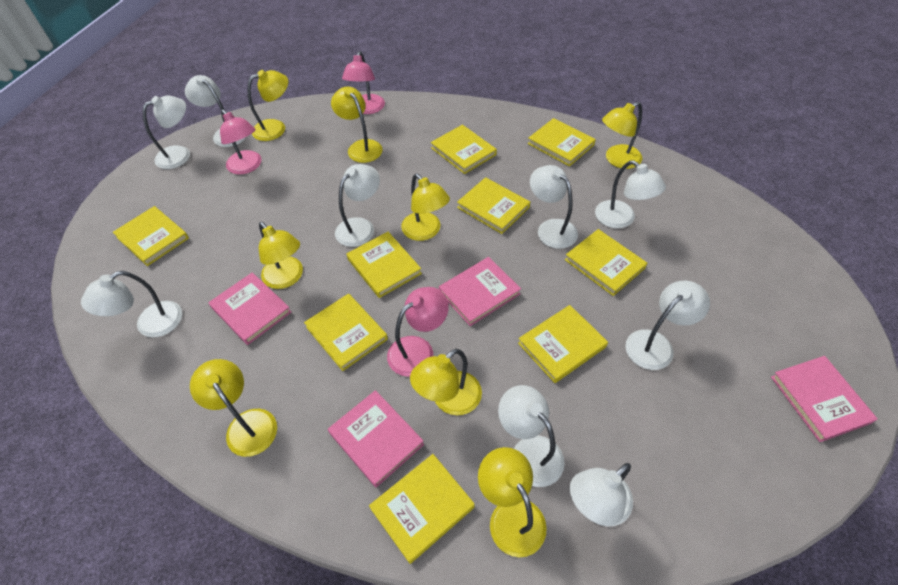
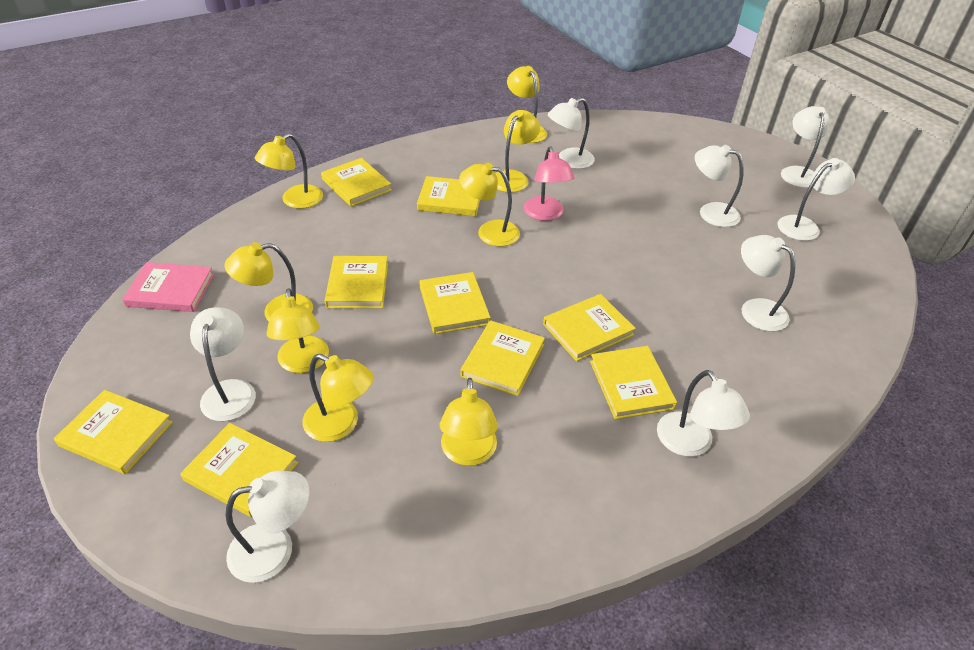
pink book: 4 -> 1
pink lamp: 3 -> 1
white lamp: 9 -> 8

